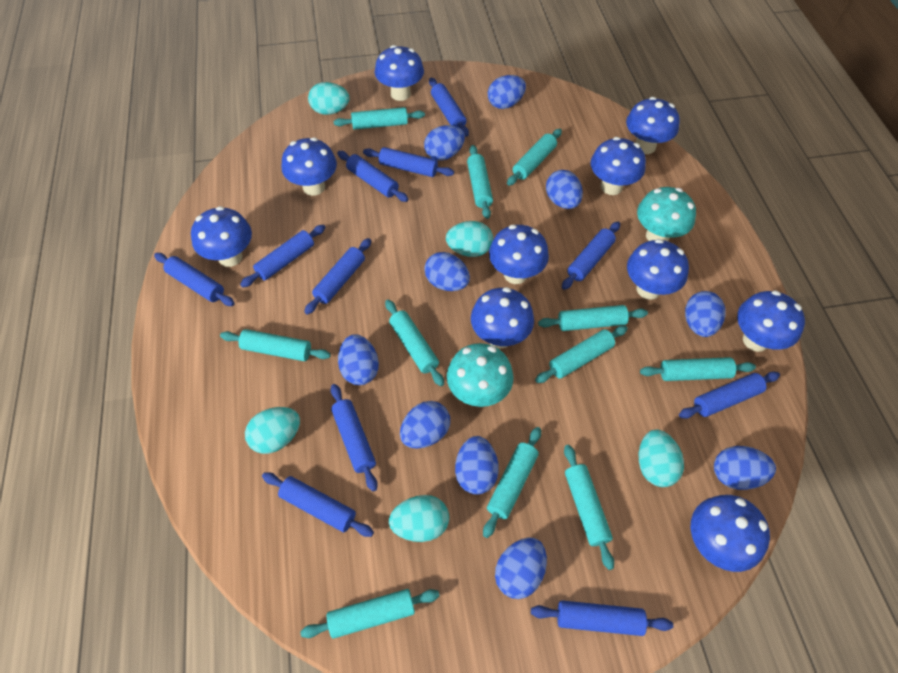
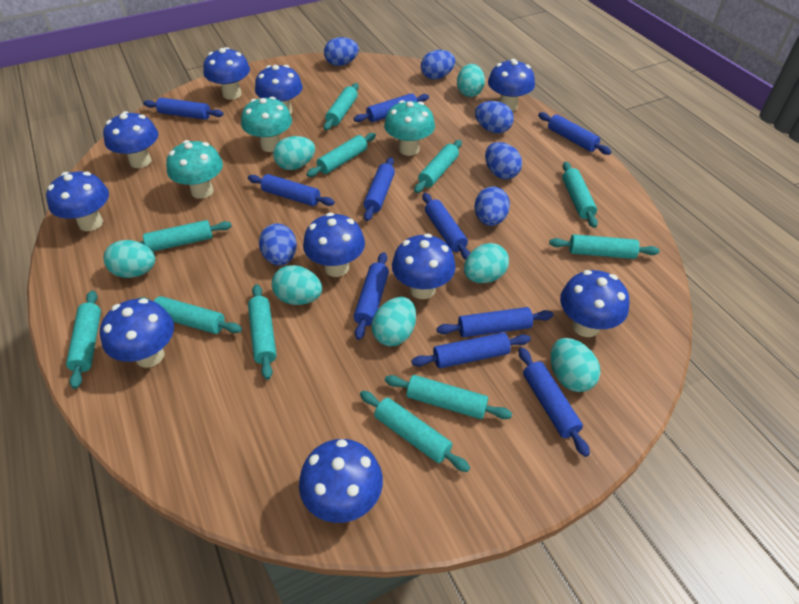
blue egg: 10 -> 6
blue rolling pin: 11 -> 10
turquoise egg: 5 -> 7
turquoise mushroom: 2 -> 3

